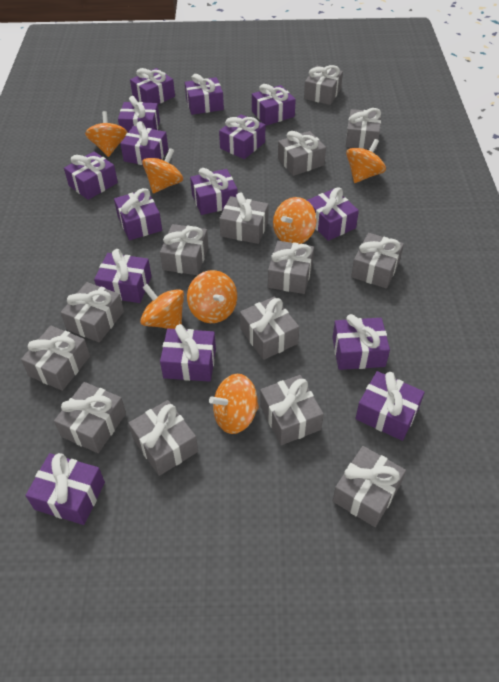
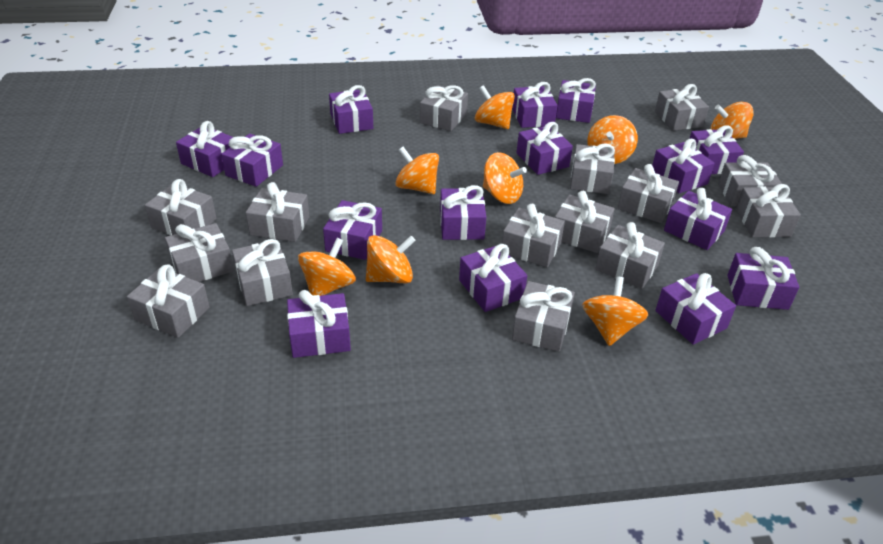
grey gift: 14 -> 15
orange spinning top: 7 -> 8

